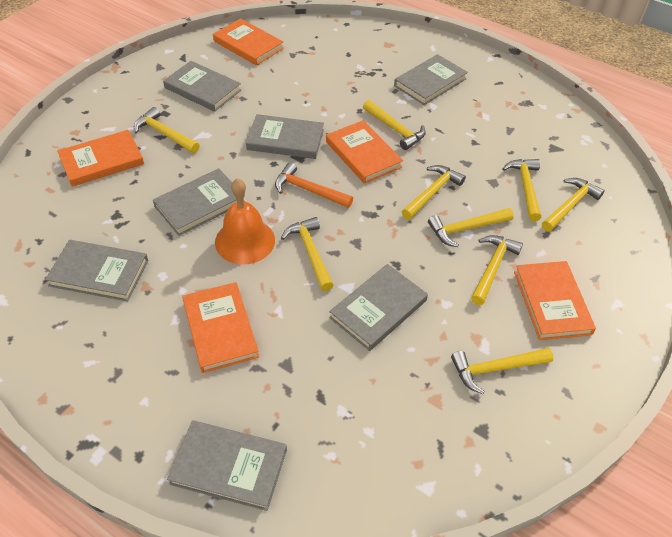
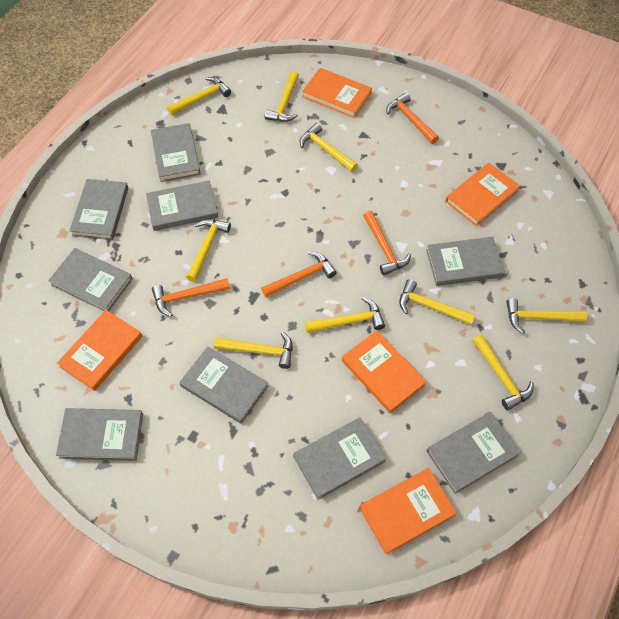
grey book: 7 -> 9
orange bell: 1 -> 0
orange hammer: 1 -> 4

